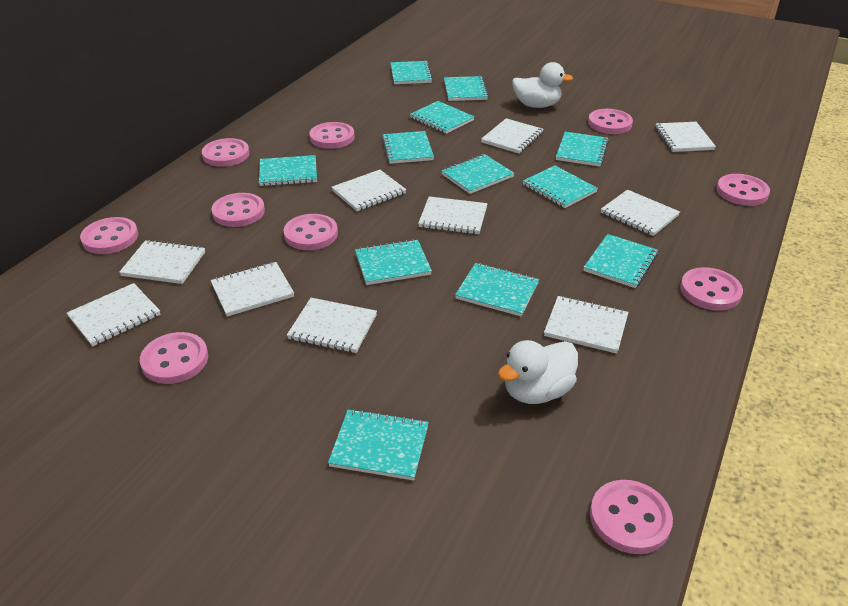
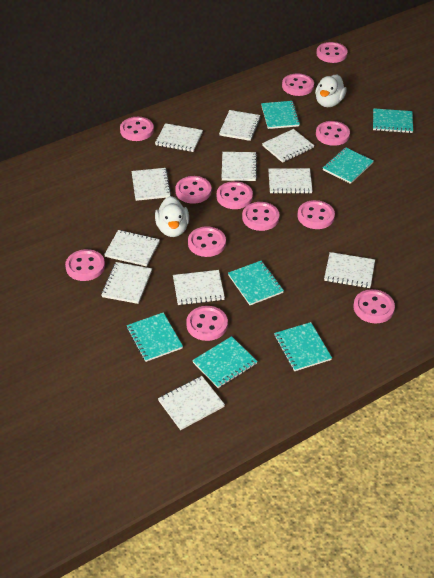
pink button: 10 -> 12
turquoise notebook: 12 -> 7
white notebook: 10 -> 11

